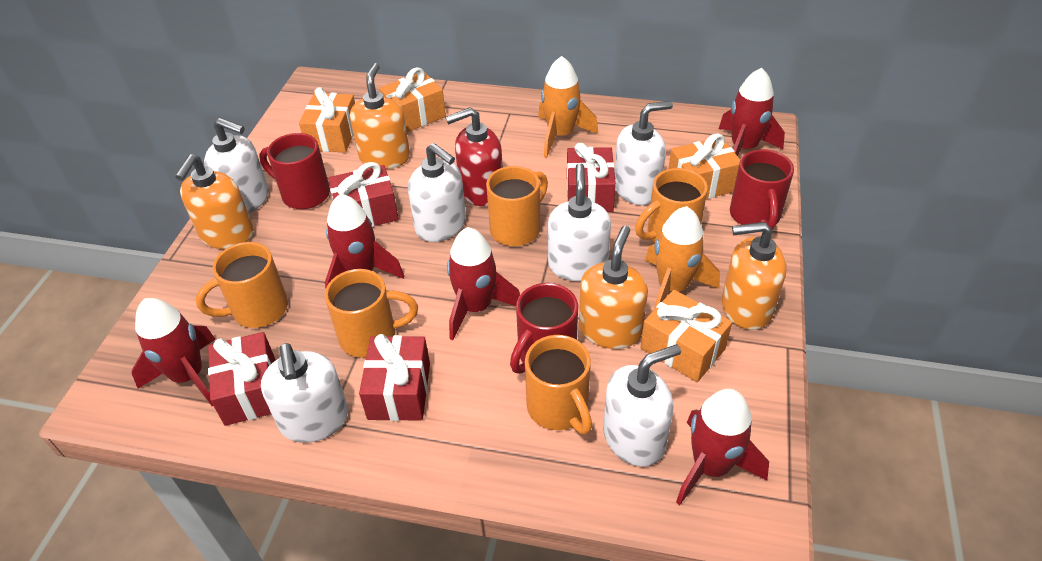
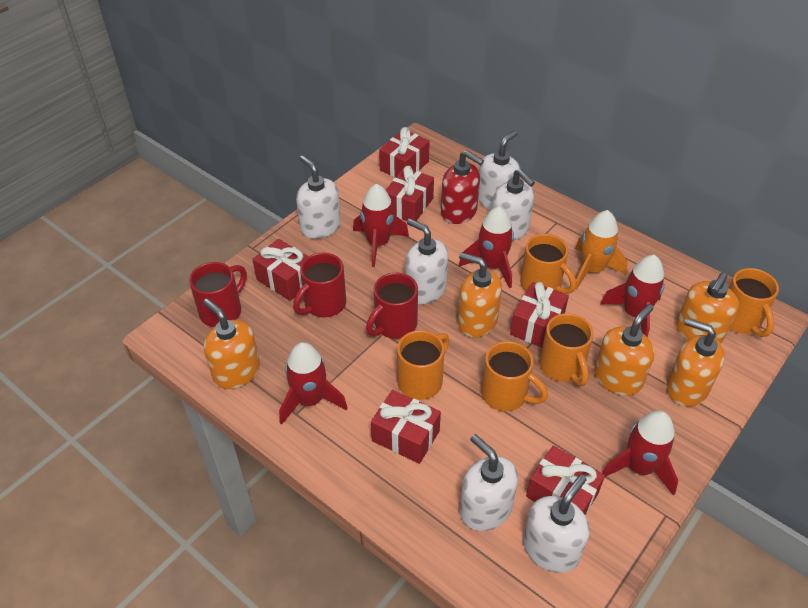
orange gift: 4 -> 0
orange rocket: 2 -> 1
orange soap dispenser: 4 -> 5
red gift: 4 -> 6

